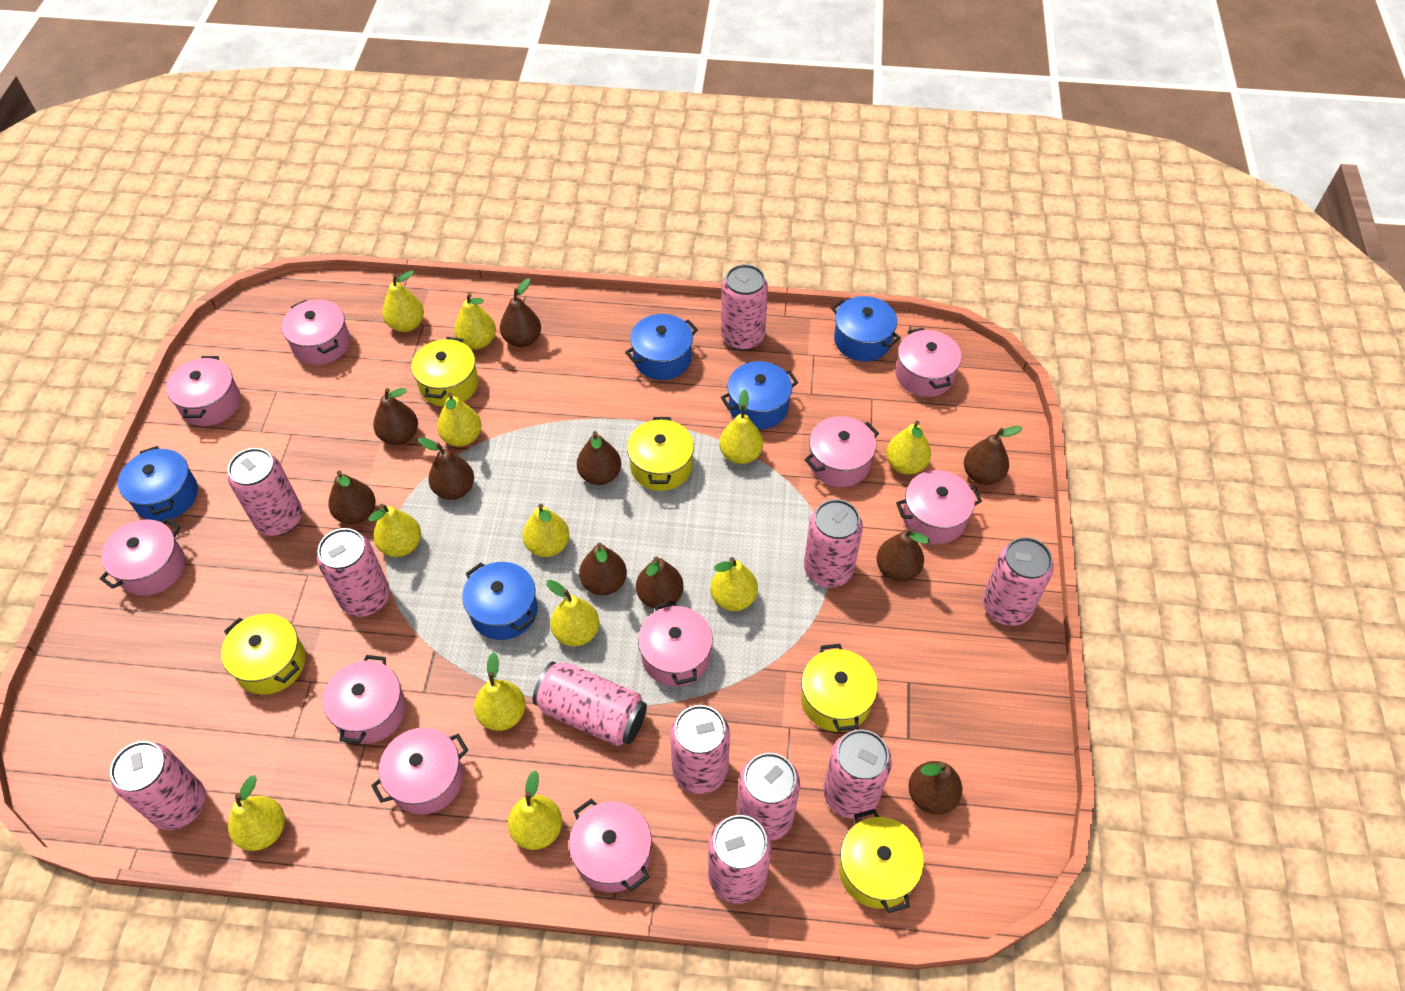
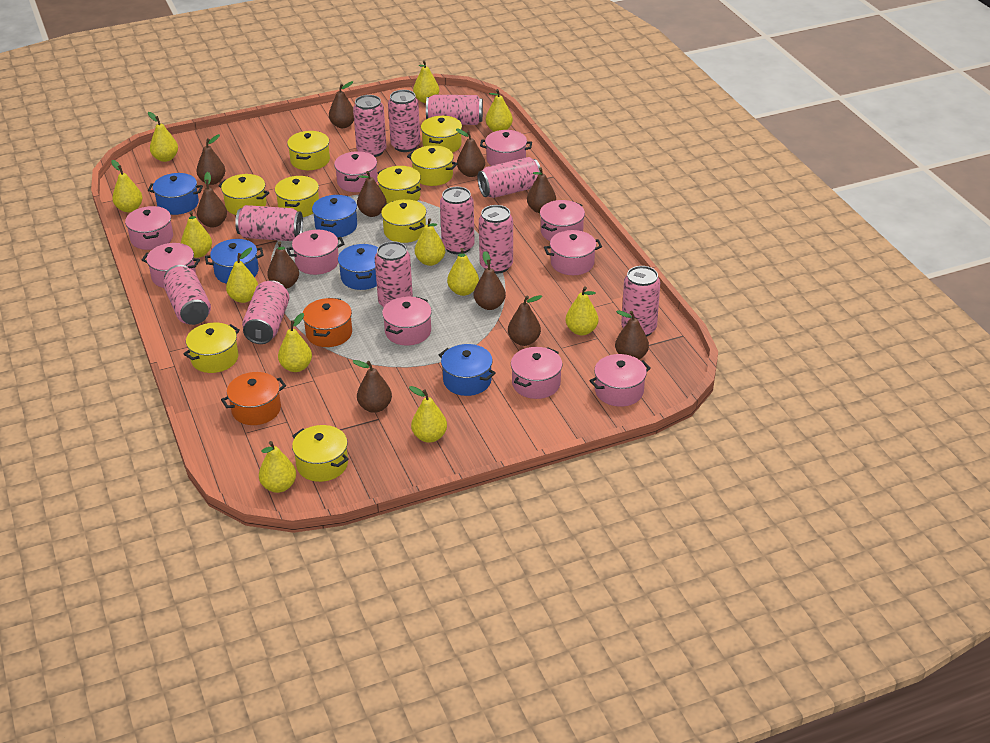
brown pear: 10 -> 11
orange pot: 0 -> 2
yellow pot: 5 -> 9

